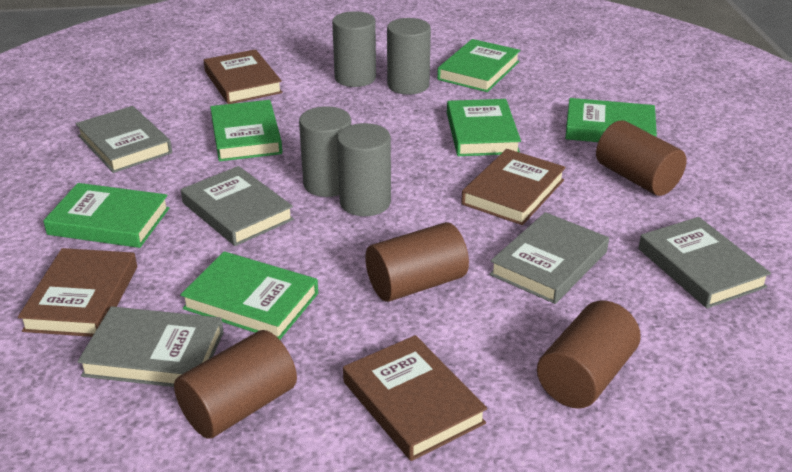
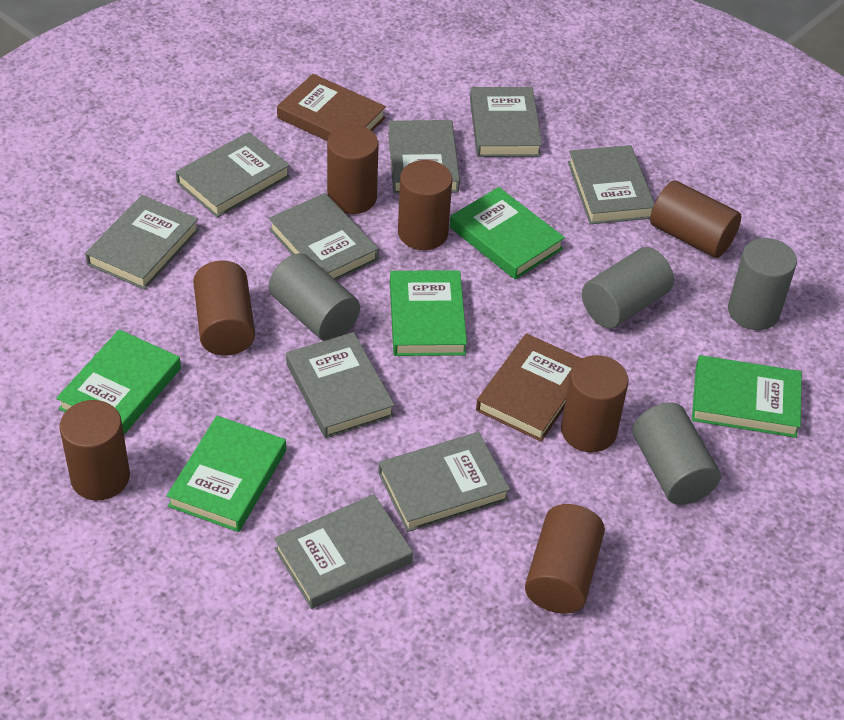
brown book: 4 -> 2
brown cylinder: 4 -> 7
green book: 6 -> 5
grey book: 5 -> 9

